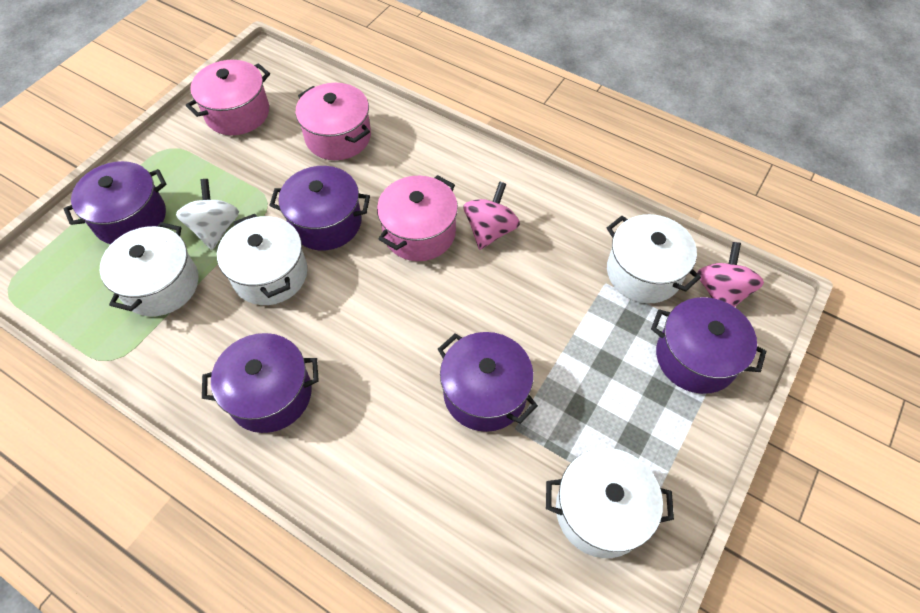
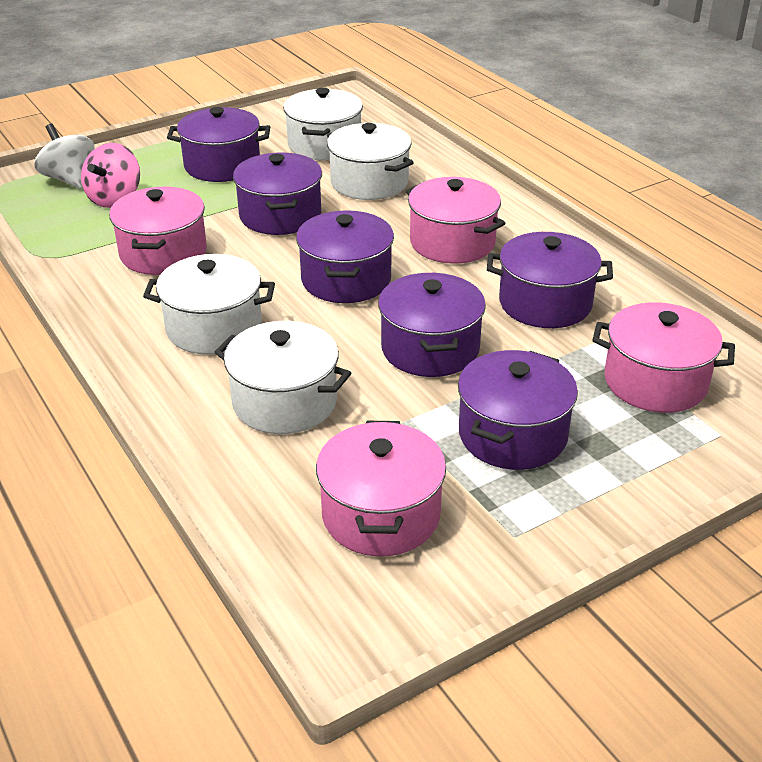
pink pot: 3 -> 4
pink spinning top: 2 -> 1
purple pot: 5 -> 6

